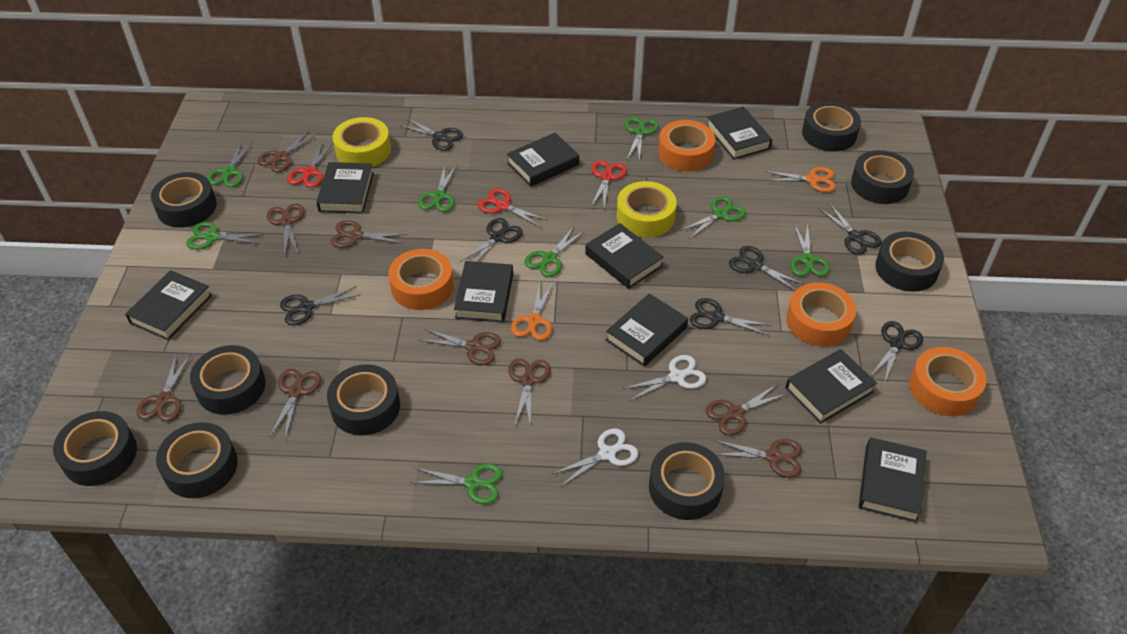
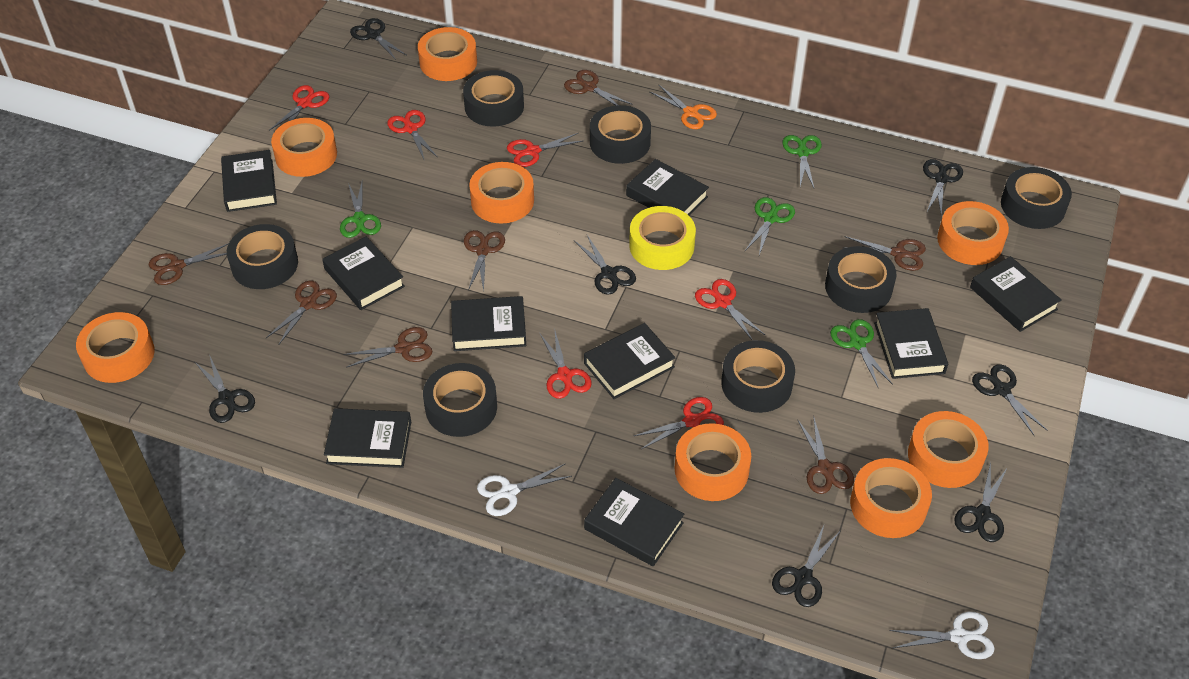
black tape: 9 -> 7
brown scissors: 9 -> 7
green scissors: 8 -> 4
orange scissors: 2 -> 1
orange tape: 4 -> 8
red scissors: 3 -> 6
yellow tape: 2 -> 1

